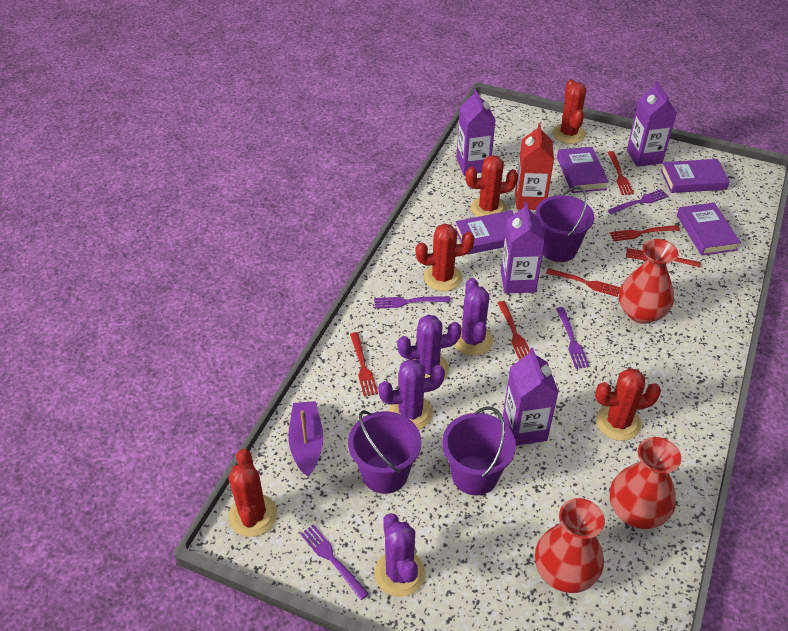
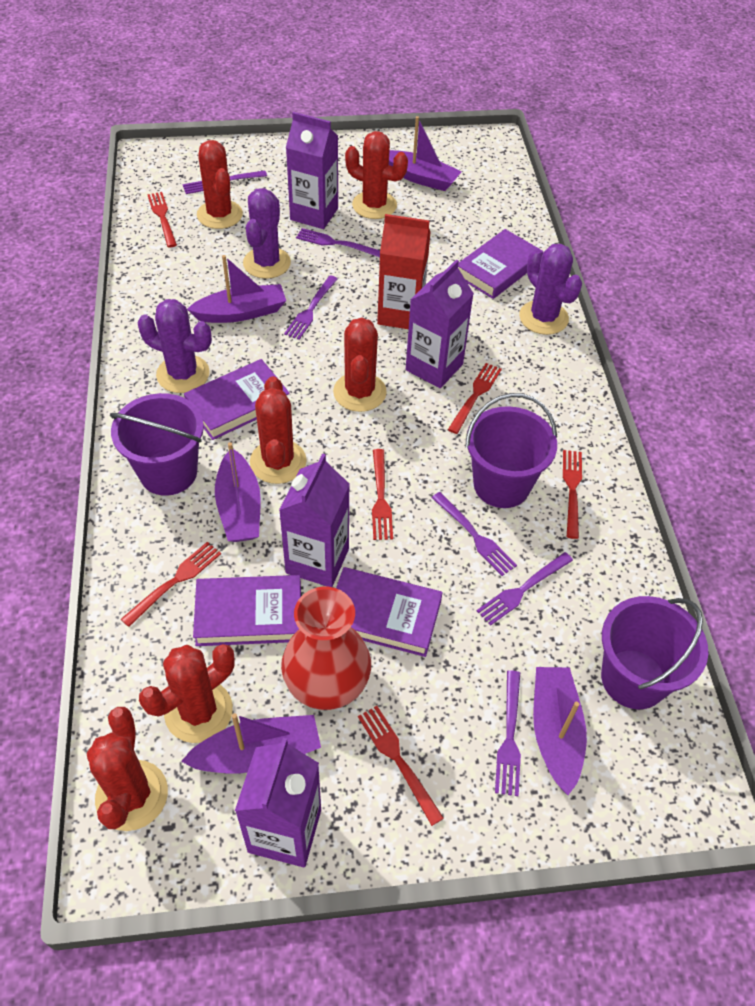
purple boat: 1 -> 5
purple cactus: 4 -> 3
purple fork: 4 -> 6
red cactus: 5 -> 6
red vase: 3 -> 1

